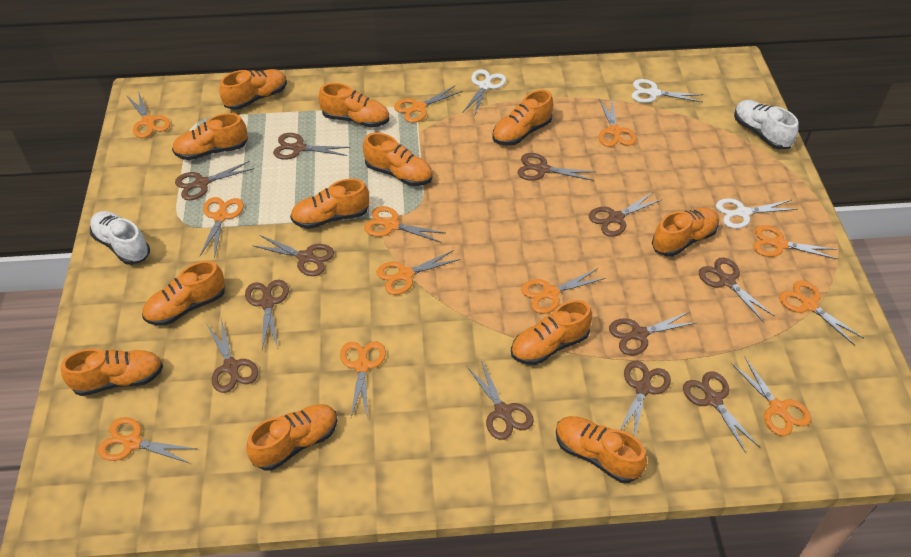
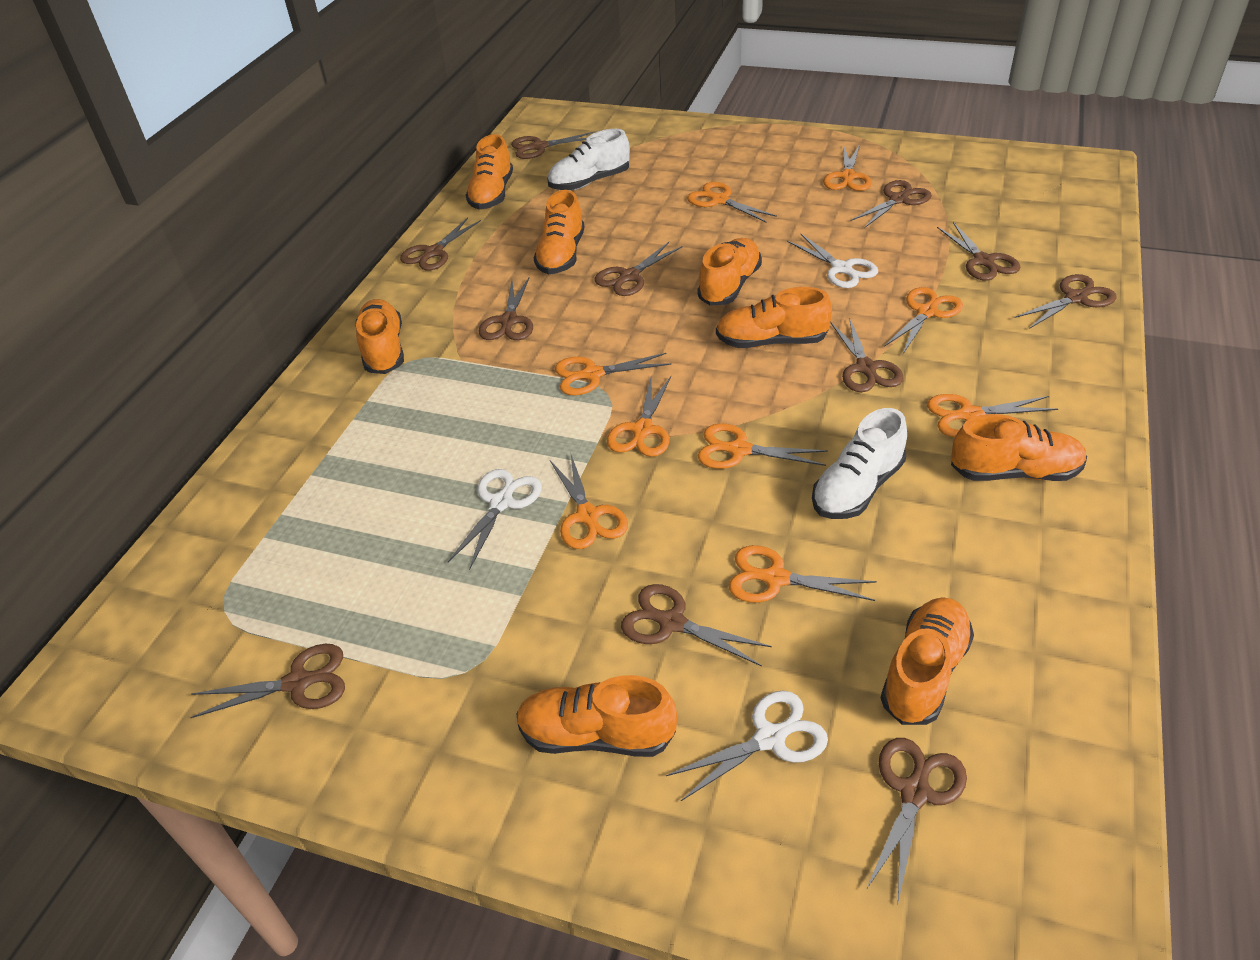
brown scissors: 12 -> 11
orange scissors: 12 -> 9
orange shoe: 12 -> 8

